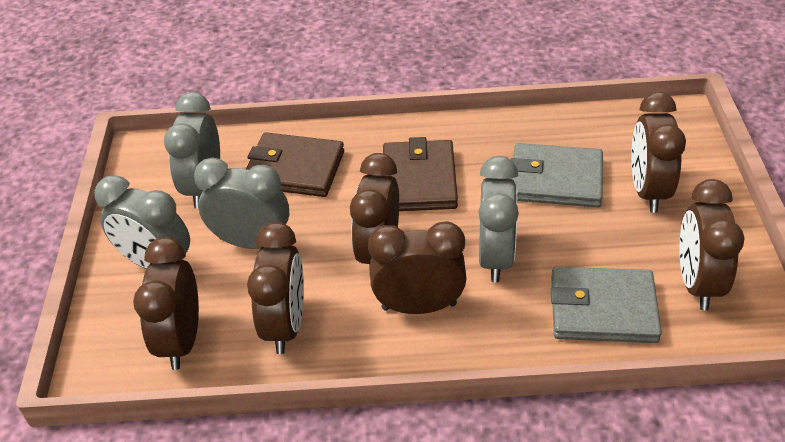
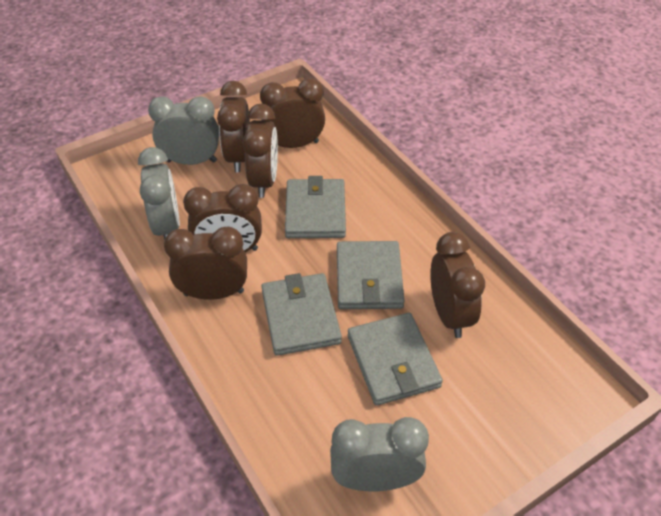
brown wallet: 2 -> 0
grey clock: 4 -> 3
grey wallet: 2 -> 4

